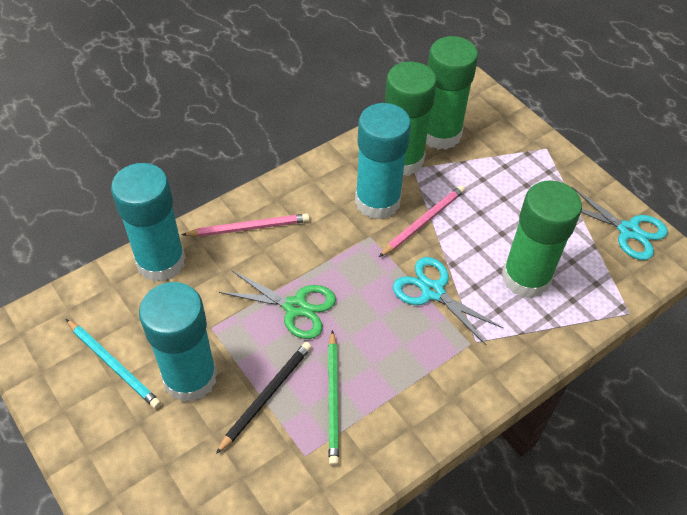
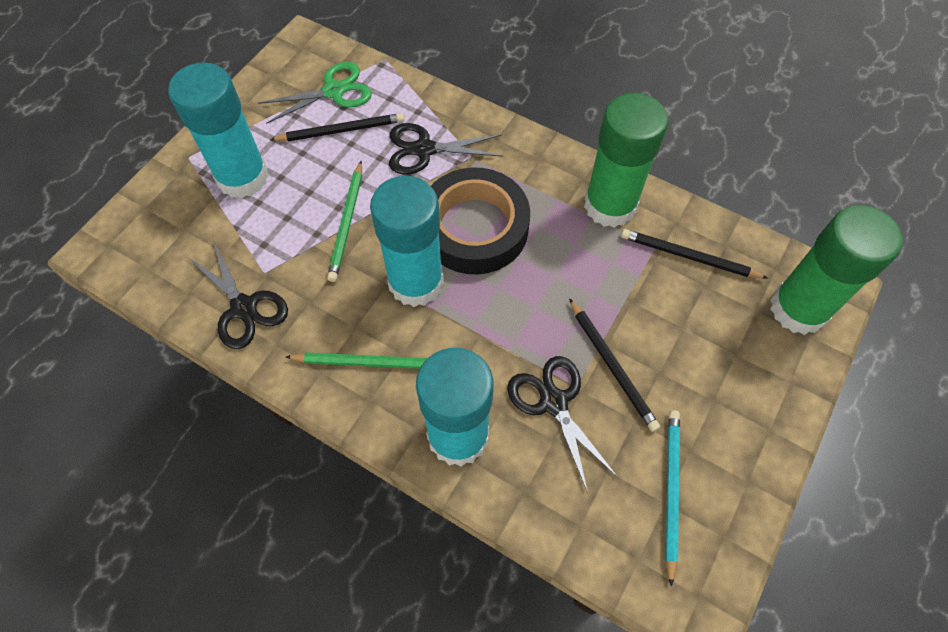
black pencil: 1 -> 3
black scissors: 0 -> 3
black tape: 0 -> 1
green glue stick: 3 -> 2
green pencil: 1 -> 2
pink pencil: 2 -> 0
turquoise scissors: 2 -> 0

